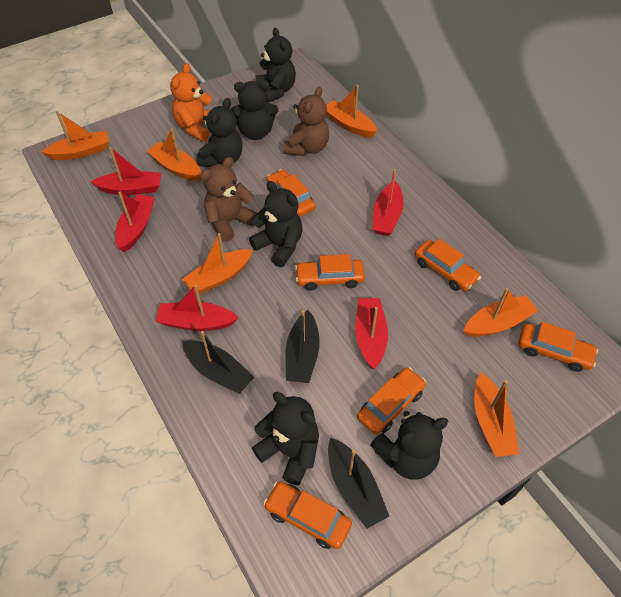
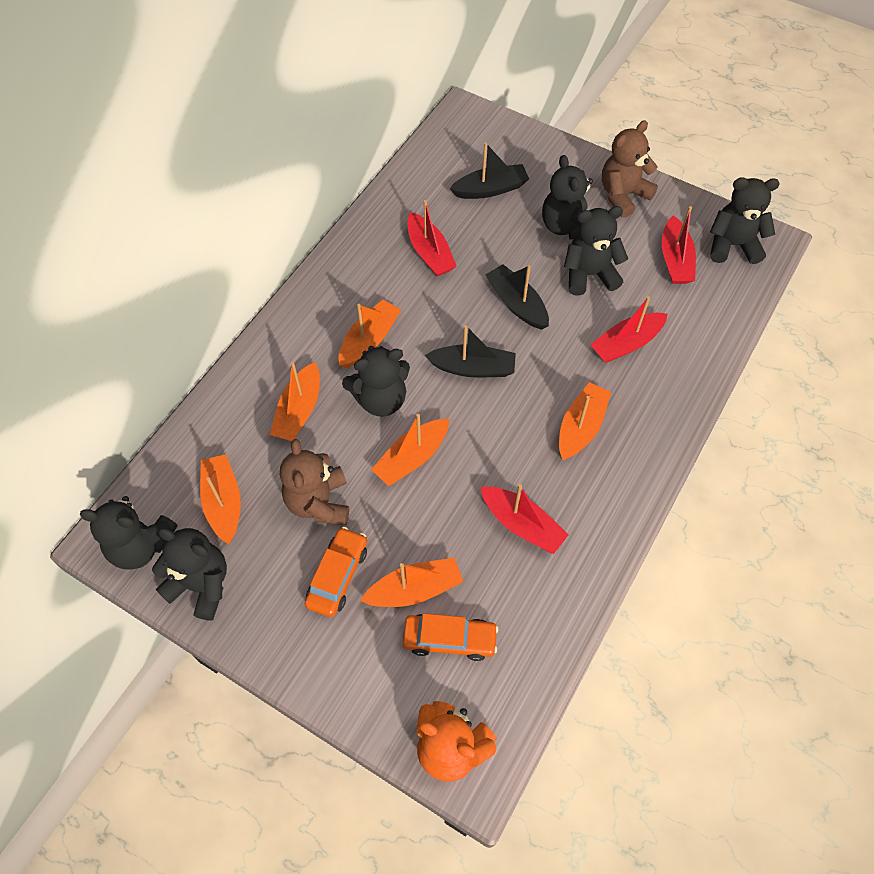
orange car: 6 -> 2
red boat: 5 -> 4

